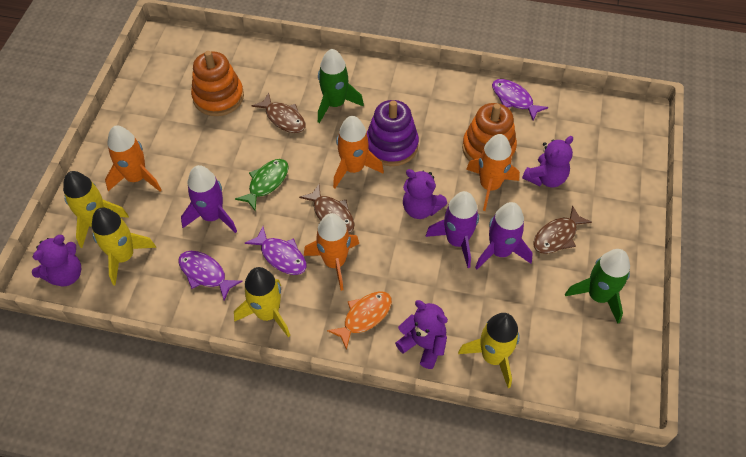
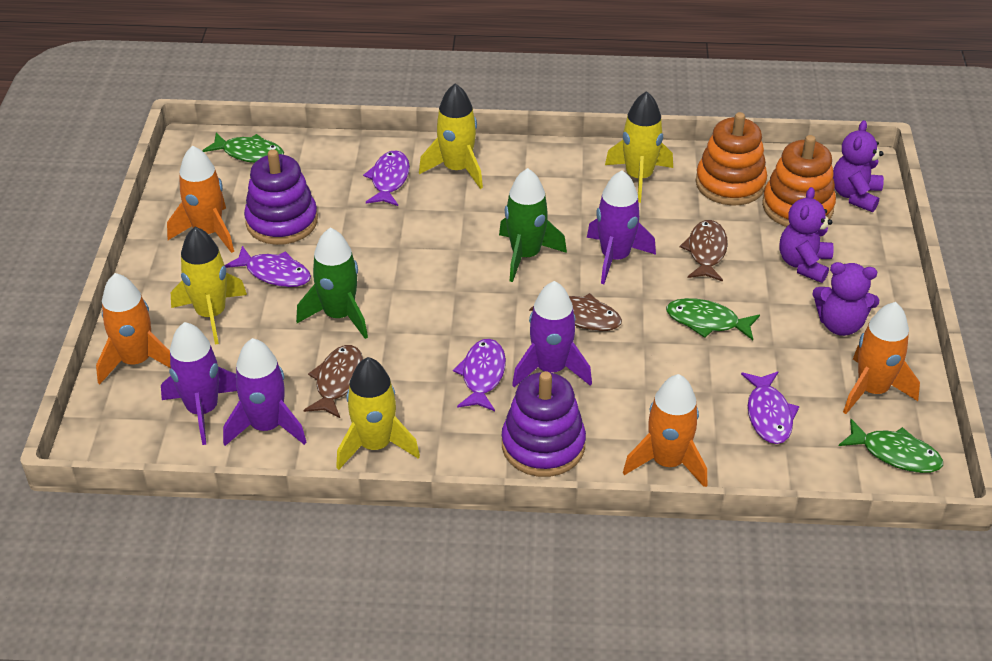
green fish: 1 -> 3
orange fish: 1 -> 0
purple fish: 3 -> 4
purple rocket: 3 -> 4
purple stacking toy: 1 -> 2
purple teddy bear: 4 -> 3

